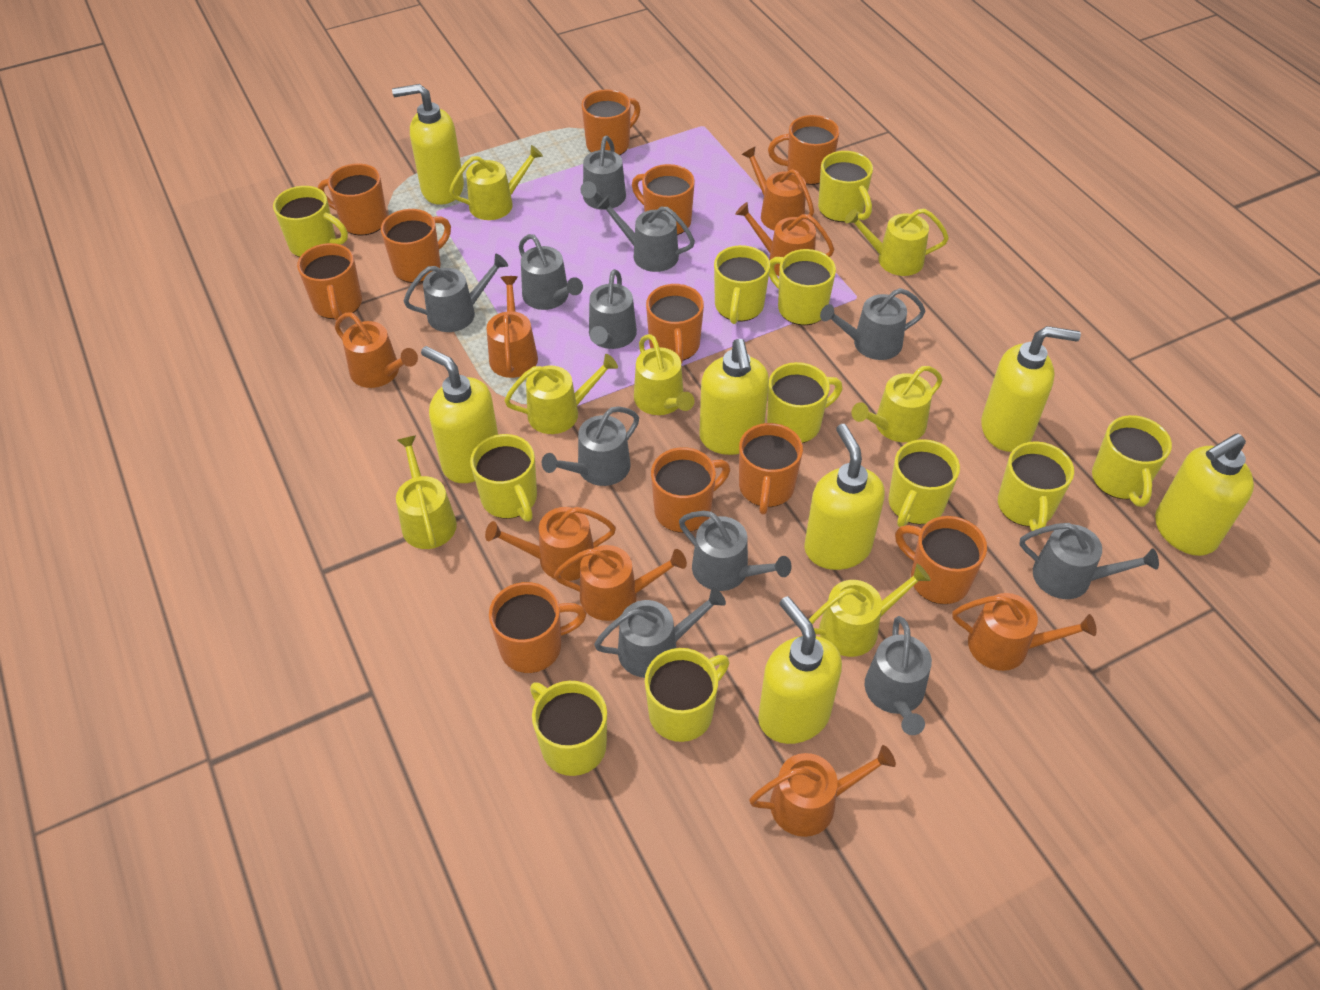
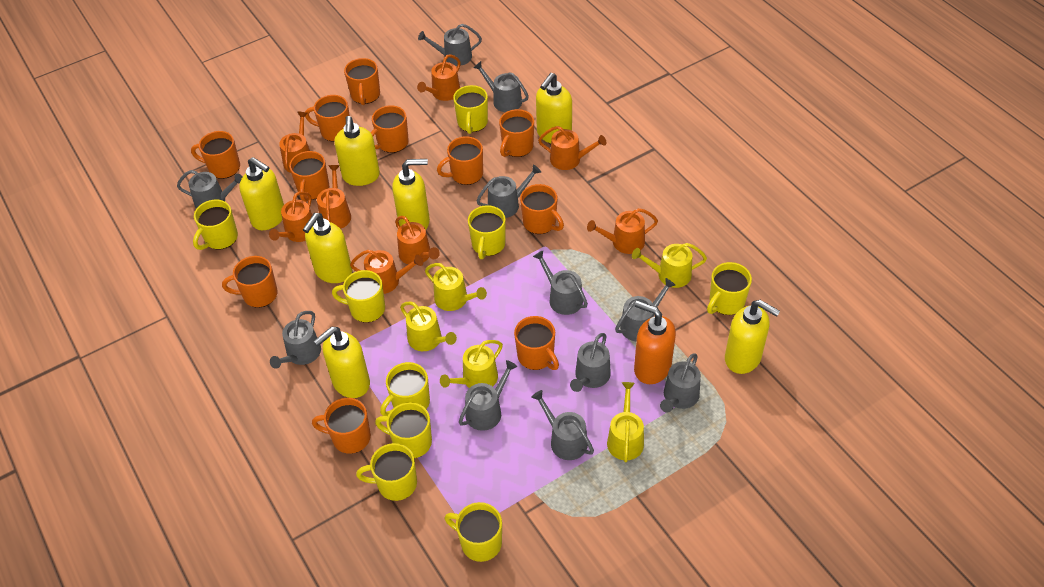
orange soap dispenser: 0 -> 1
yellow mug: 11 -> 9
yellow watering can: 7 -> 5

